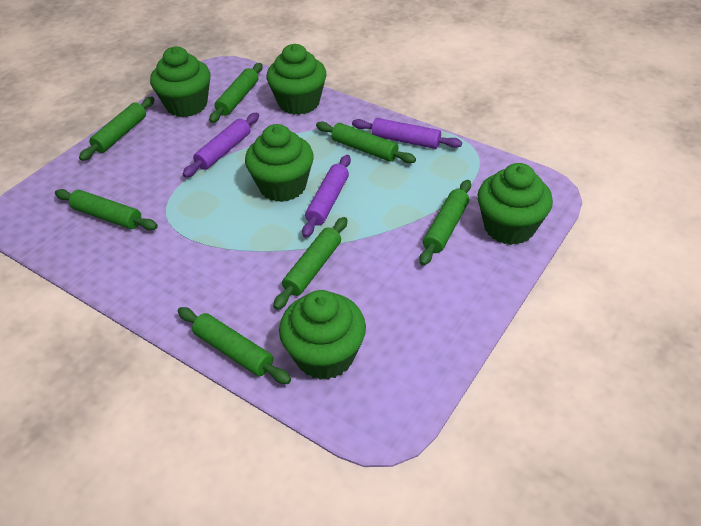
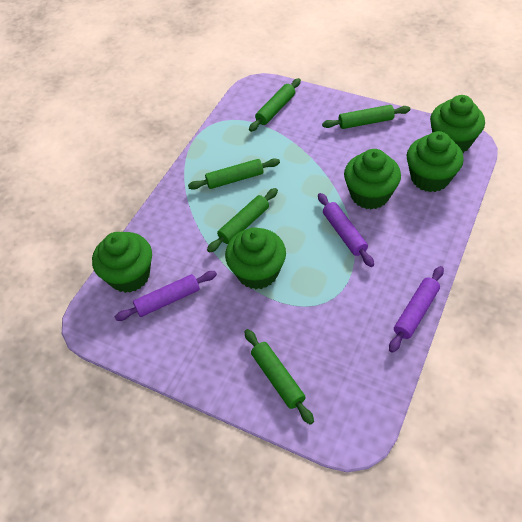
green rolling pin: 7 -> 5

